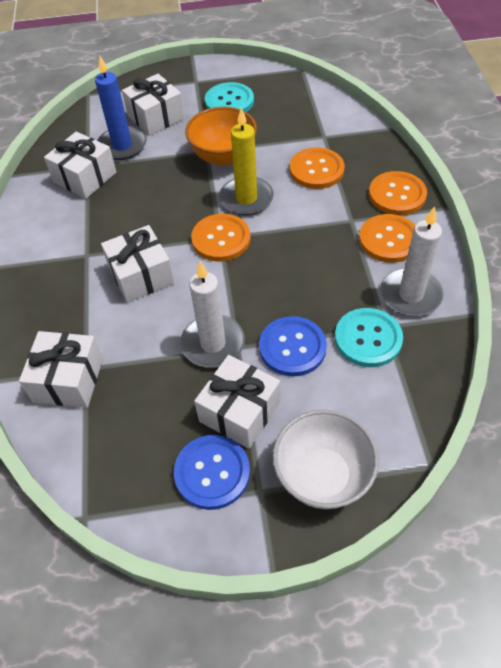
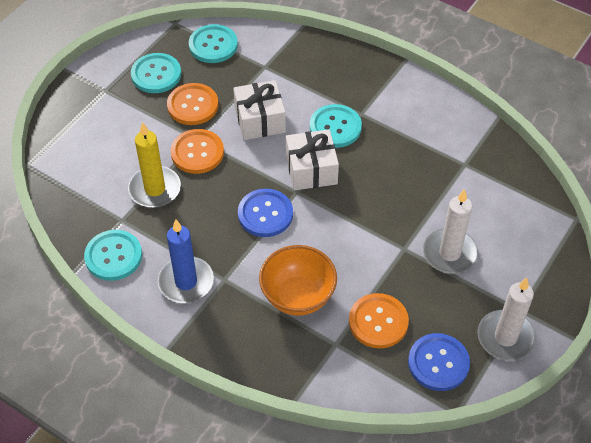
orange button: 4 -> 3
turquoise button: 2 -> 4
white bowl: 1 -> 0
white gift: 5 -> 2

